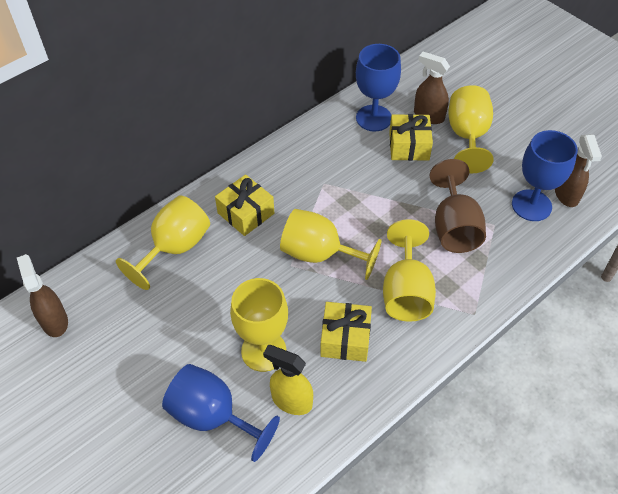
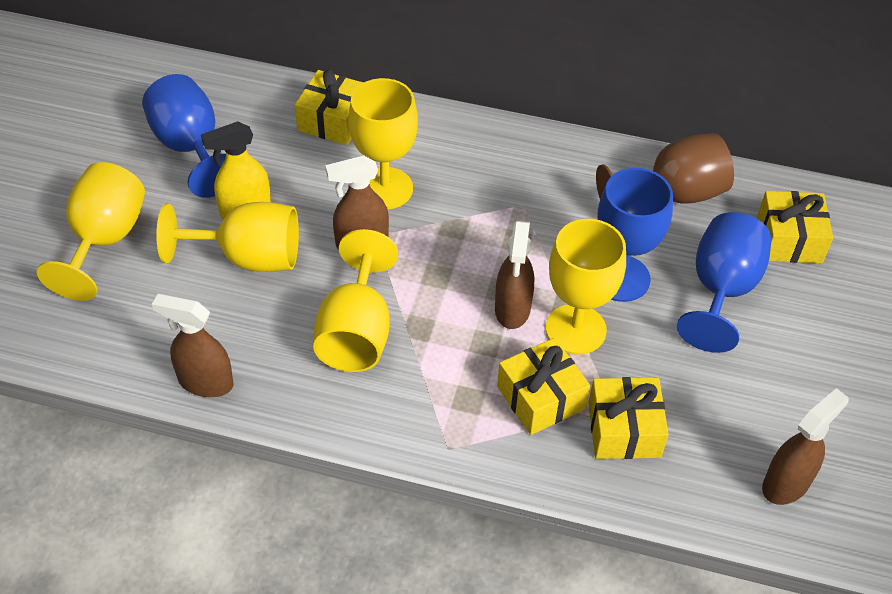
brown spray bottle: 3 -> 4
yellow gift: 3 -> 4

